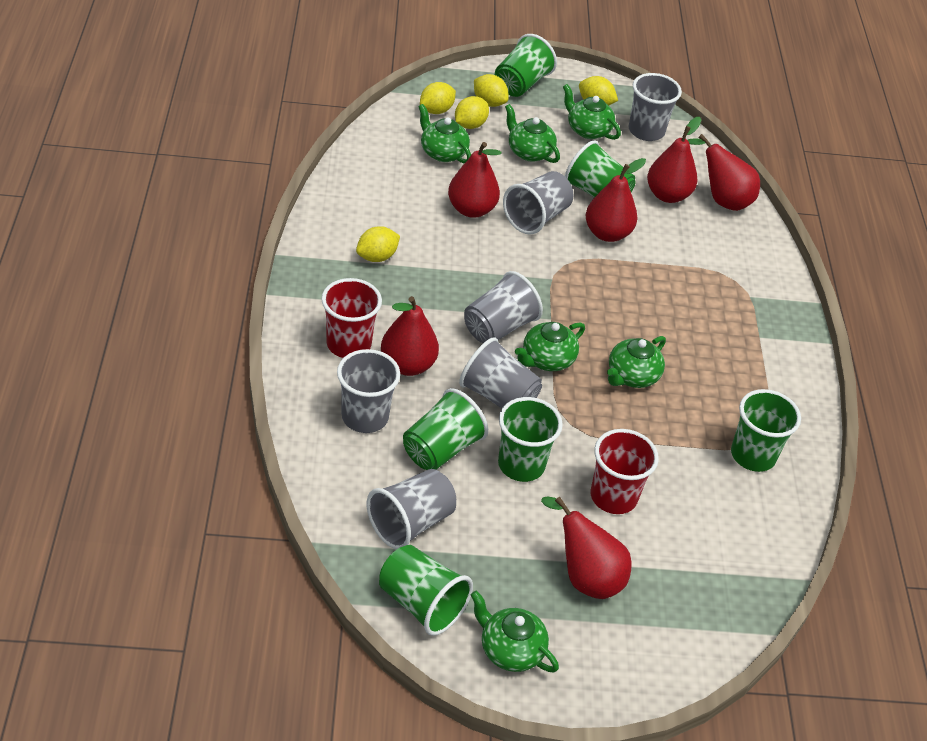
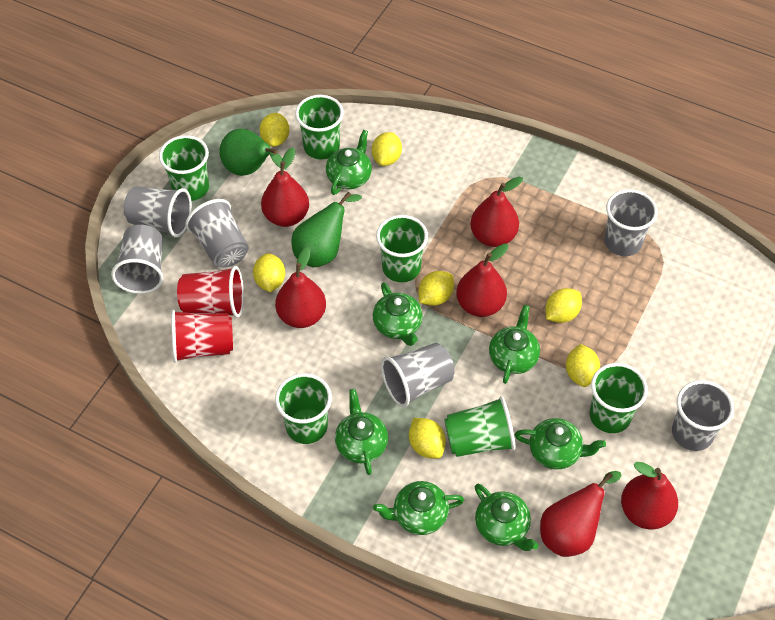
green pear: 0 -> 2
green teapot: 6 -> 7
yellow lemon: 5 -> 7

